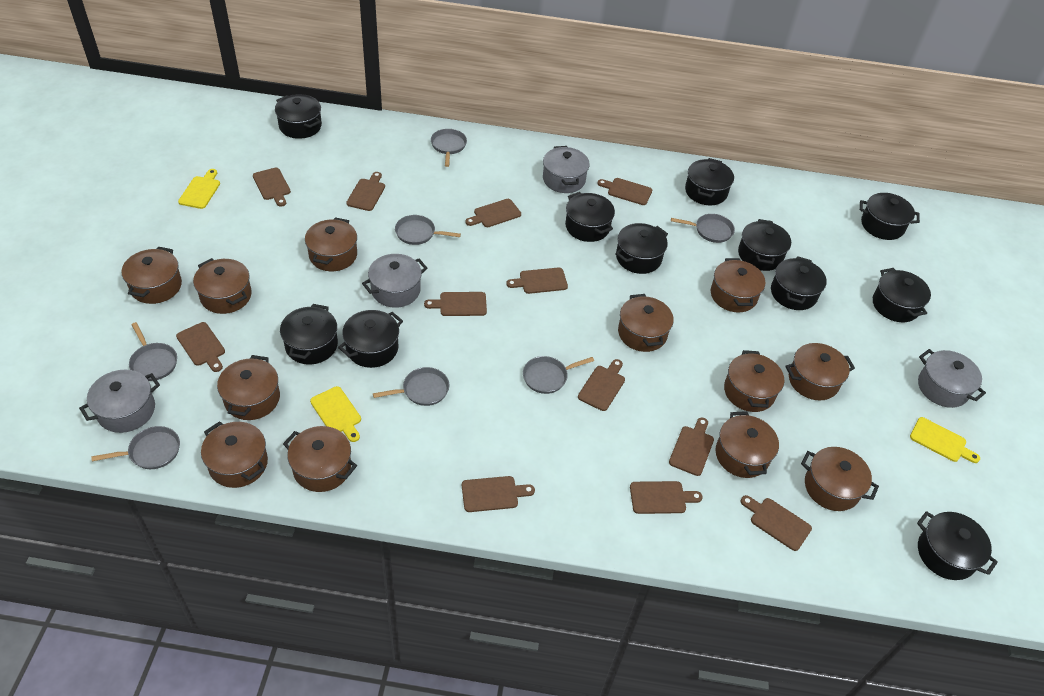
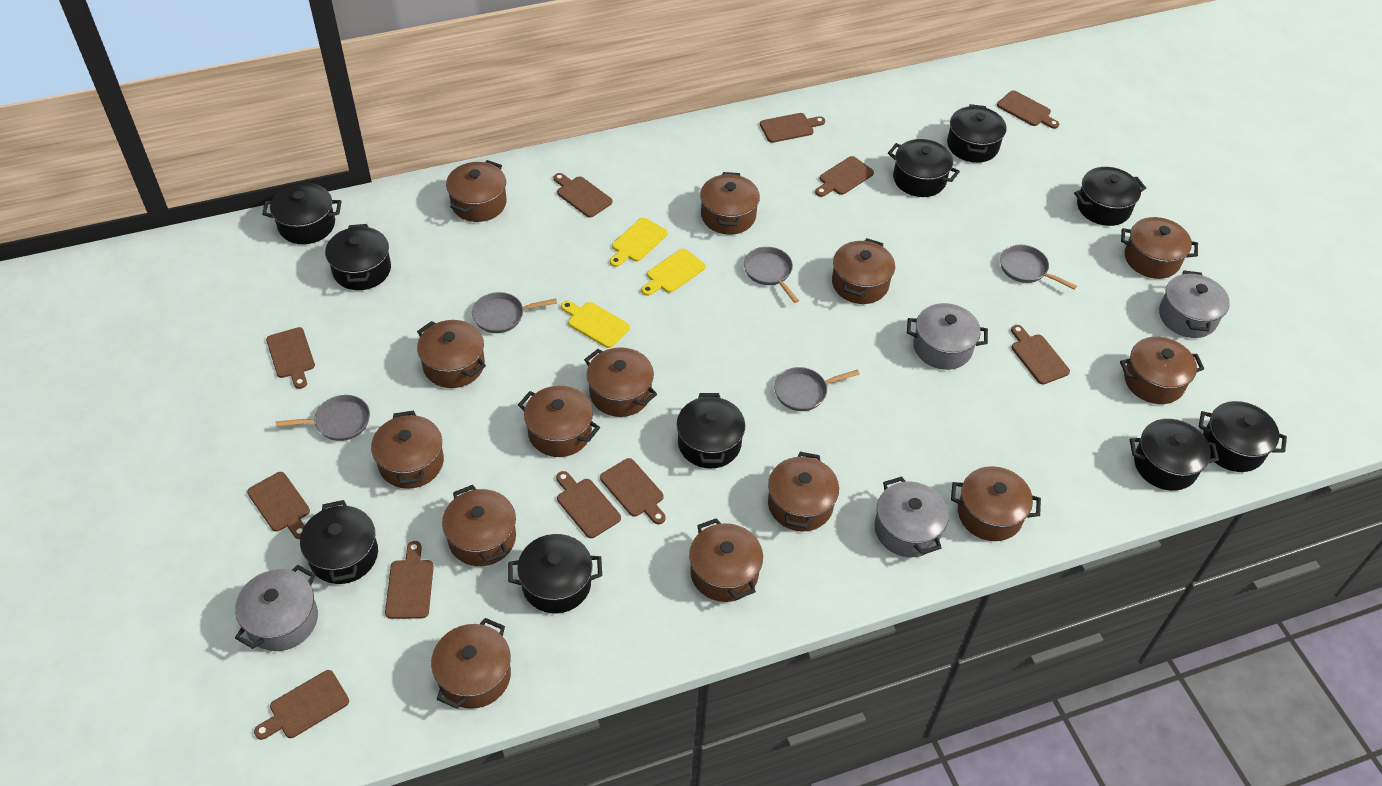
black pot: 11 -> 10
brown cutting board: 12 -> 11
brown pot: 12 -> 14
grey pan: 7 -> 5

